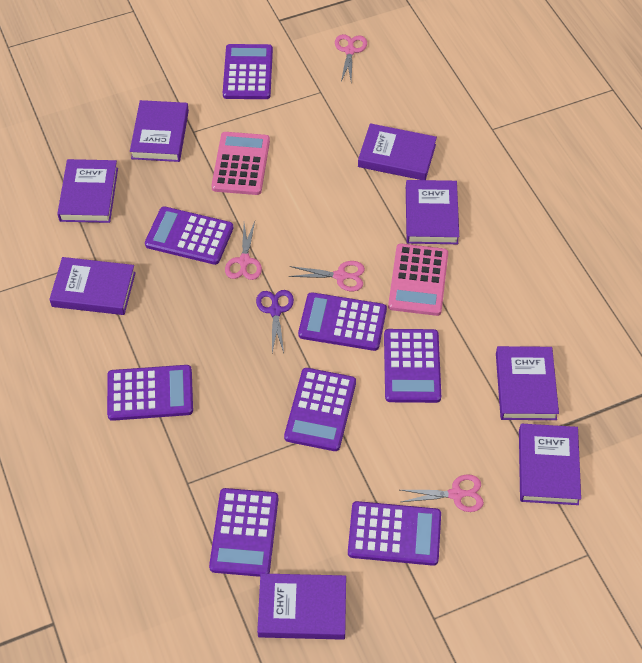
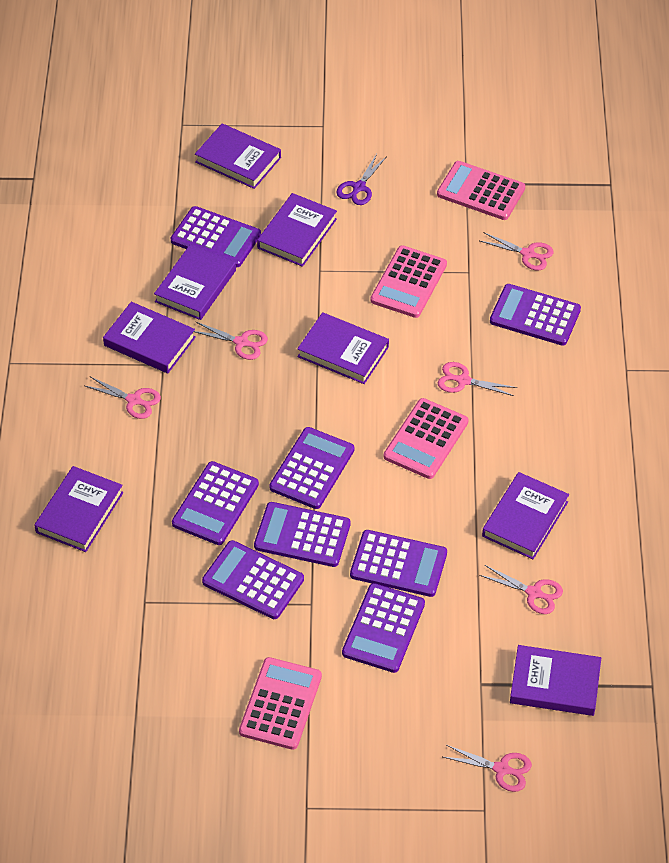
pink calculator: 2 -> 4
pink scissors: 4 -> 6

